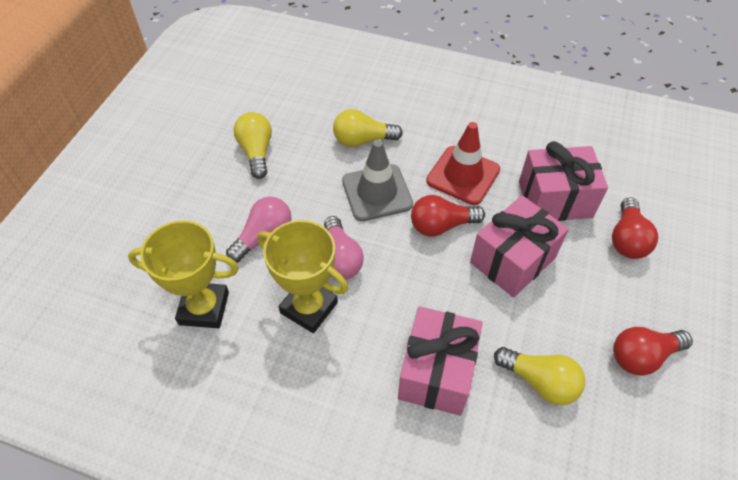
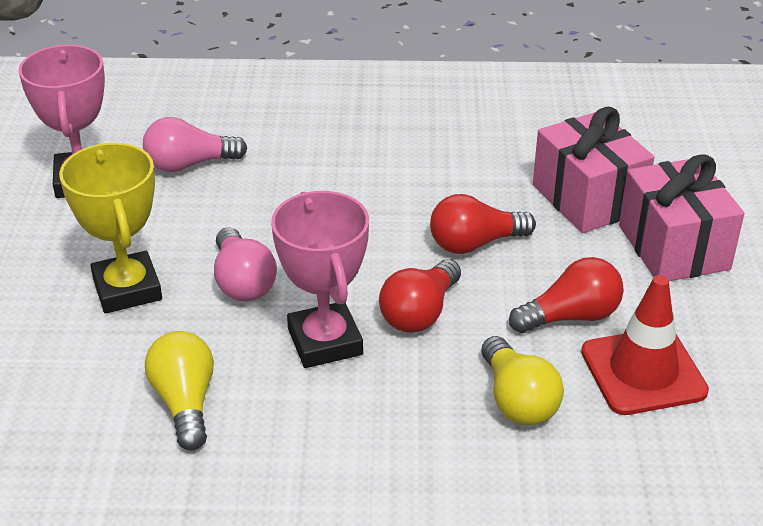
grey traffic cone: 1 -> 0
pink gift: 3 -> 2
pink trophy: 0 -> 2
yellow light bulb: 3 -> 2
yellow trophy: 2 -> 1

